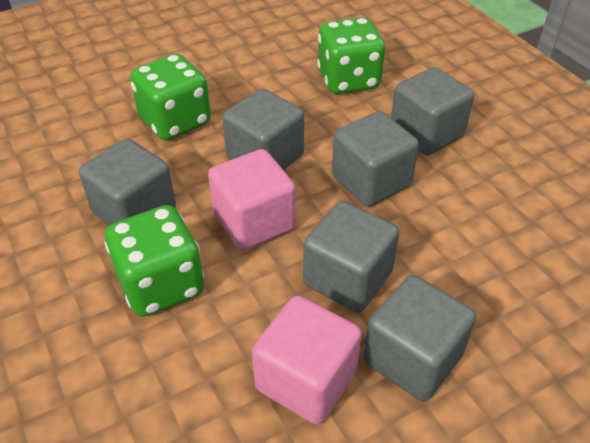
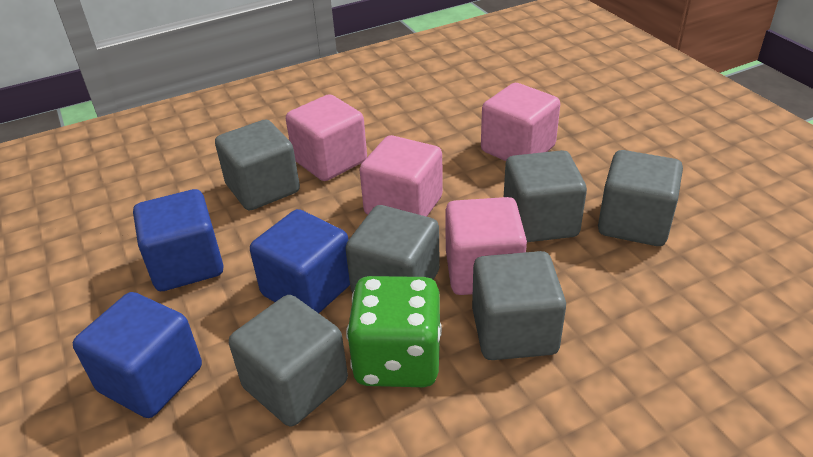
blue cube: 0 -> 3
green dice: 3 -> 1
pink cube: 2 -> 4

